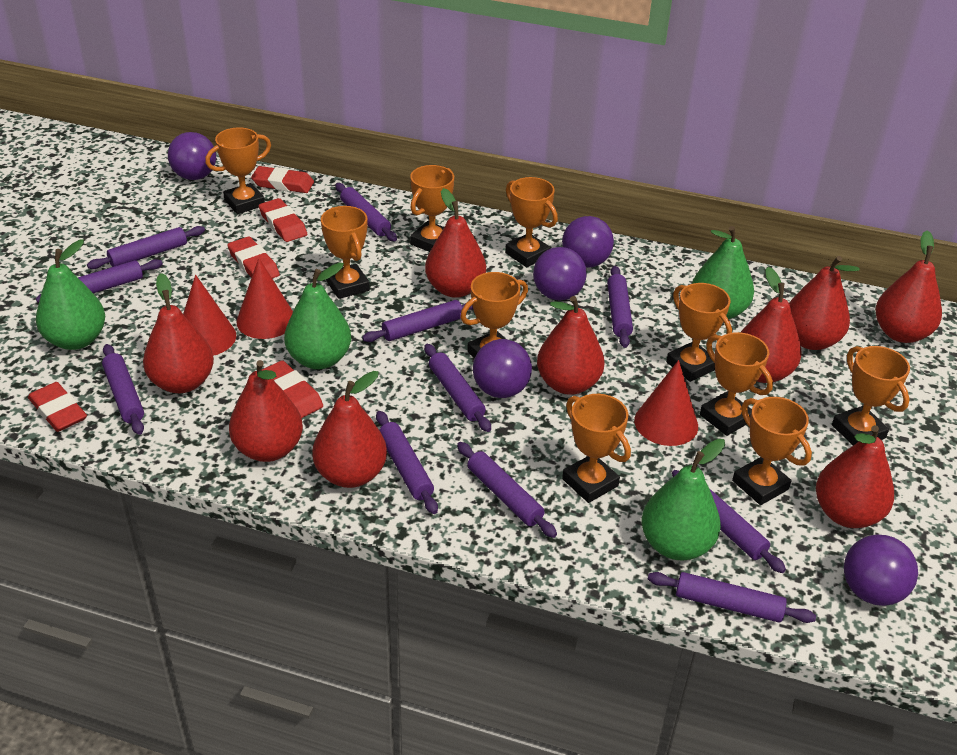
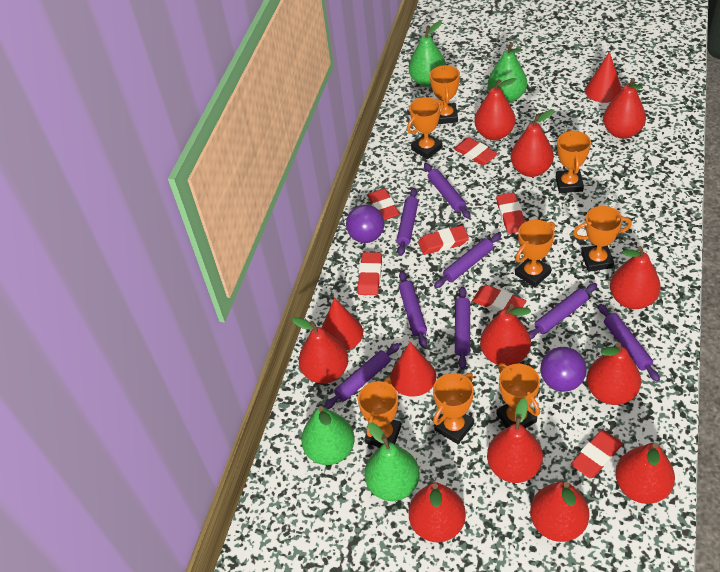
orange trophy: 10 -> 8
purple ball: 5 -> 2
purple rolling pin: 11 -> 8
red eraser: 5 -> 7
red pear: 9 -> 11

